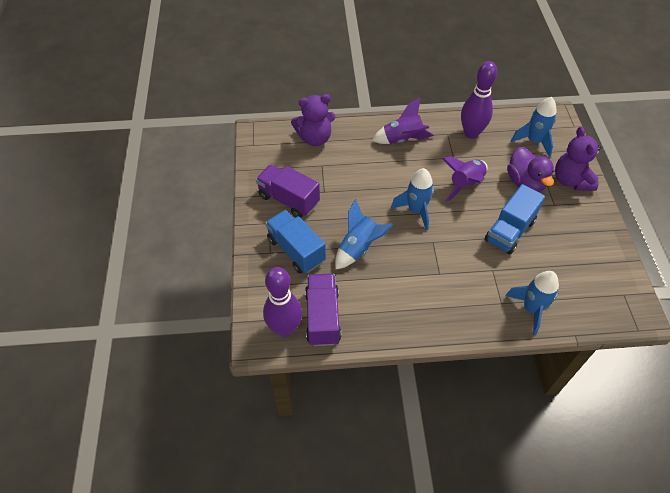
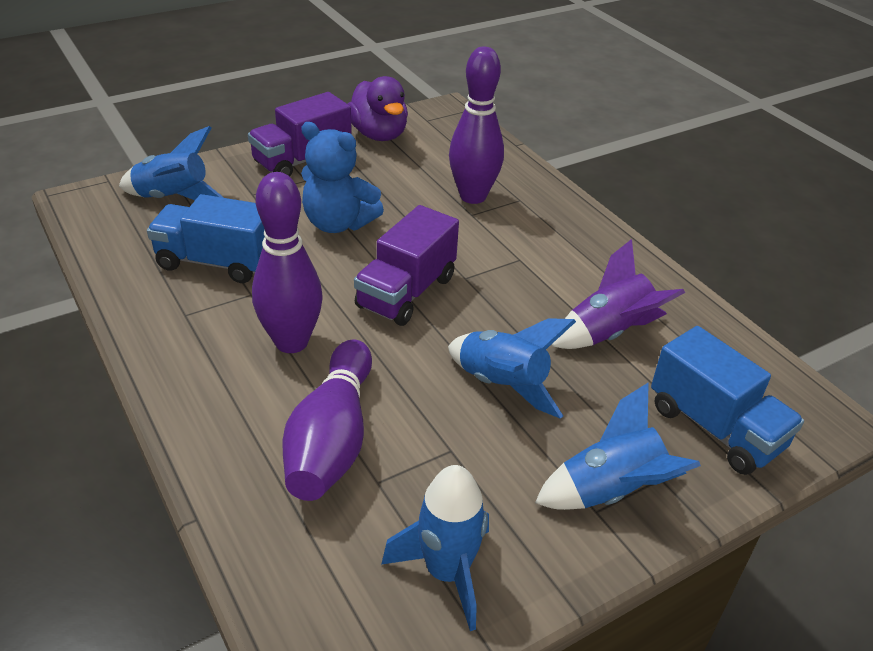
blue teddy bear: 0 -> 1
purple bowling pin: 2 -> 3
purple rocket: 2 -> 1
purple teddy bear: 2 -> 0

